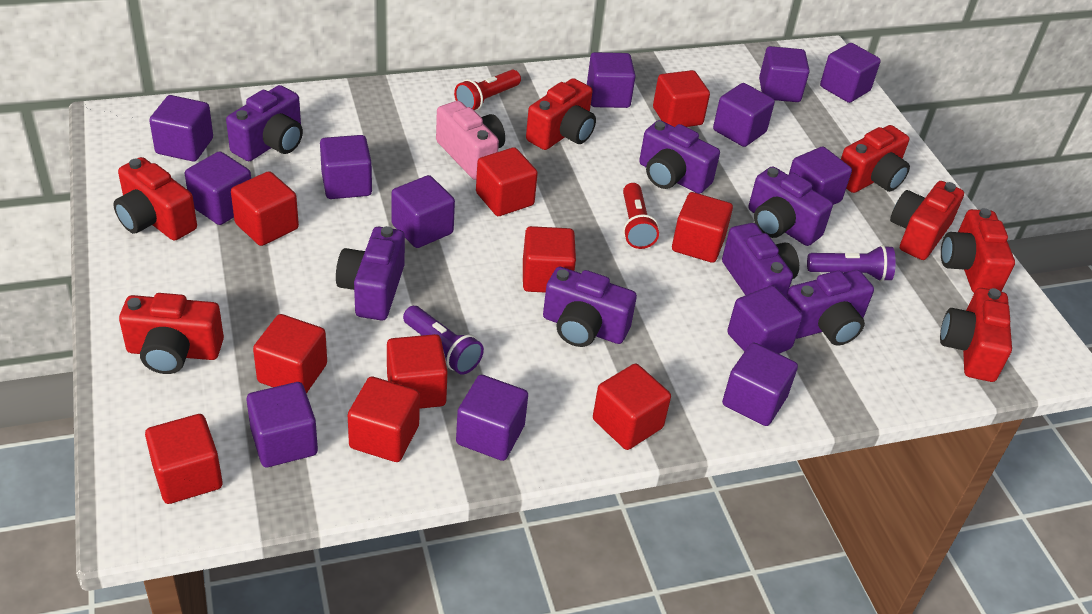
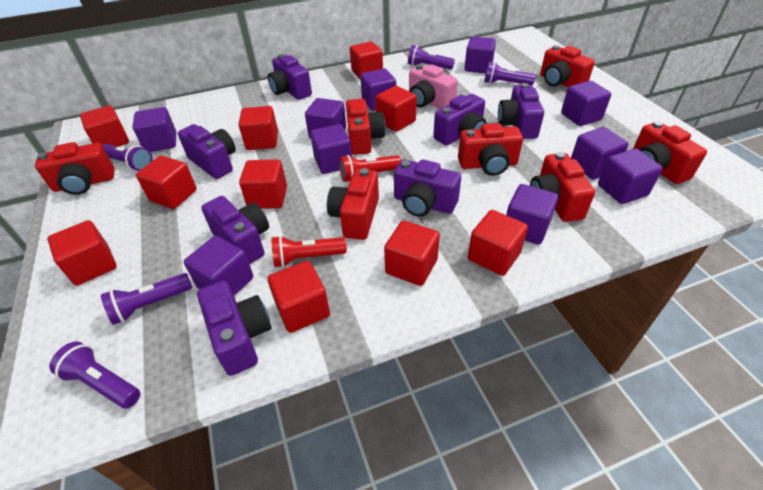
purple cube: 13 -> 10
purple flashlight: 2 -> 5

